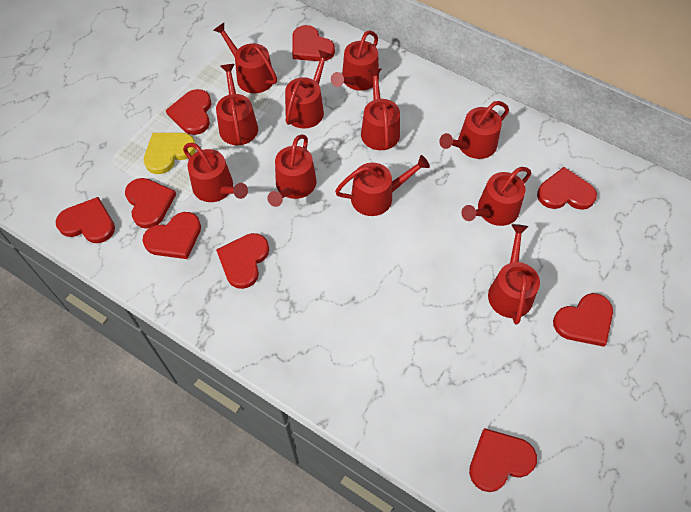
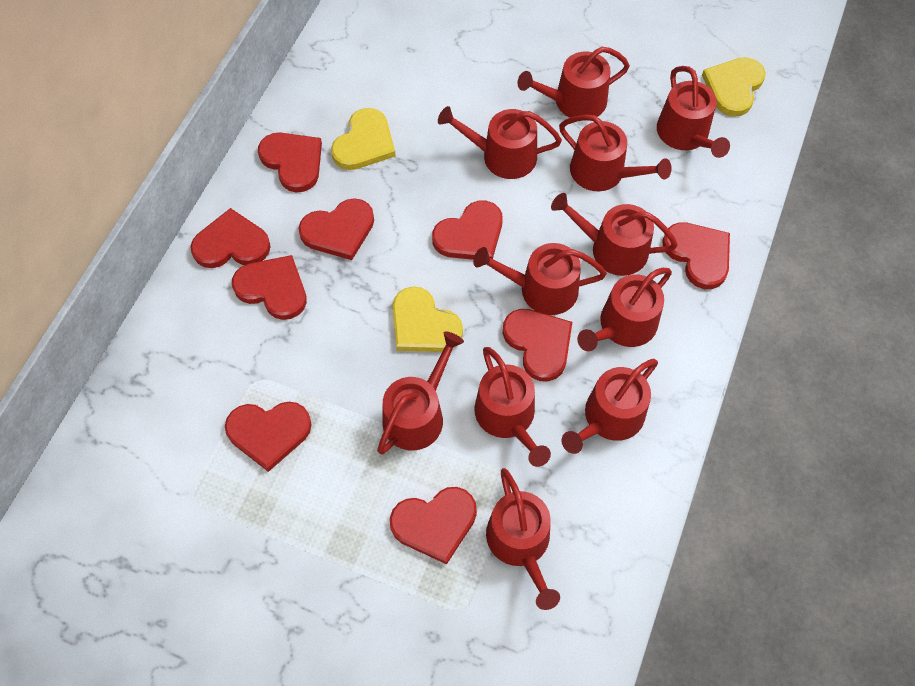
yellow heart: 1 -> 3

